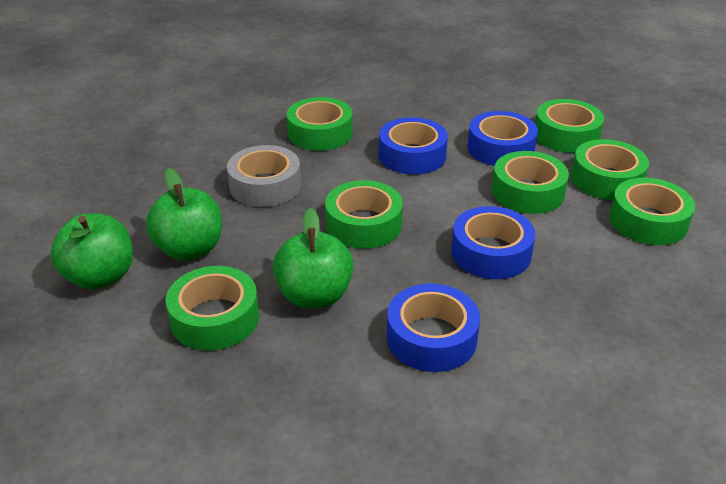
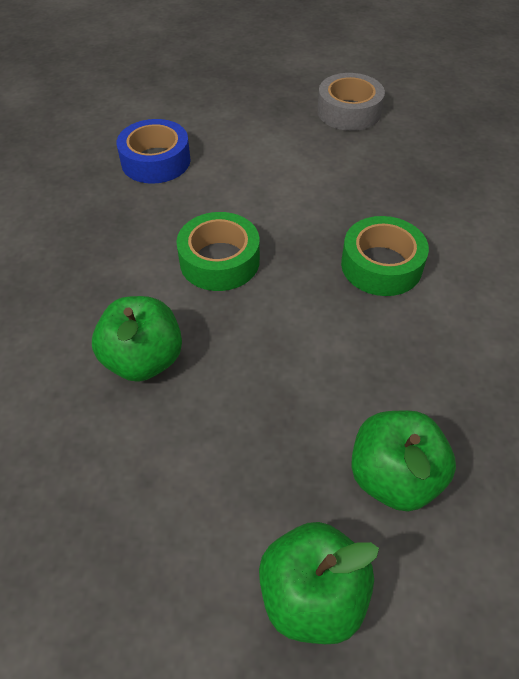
blue tape: 4 -> 1
green tape: 7 -> 2

